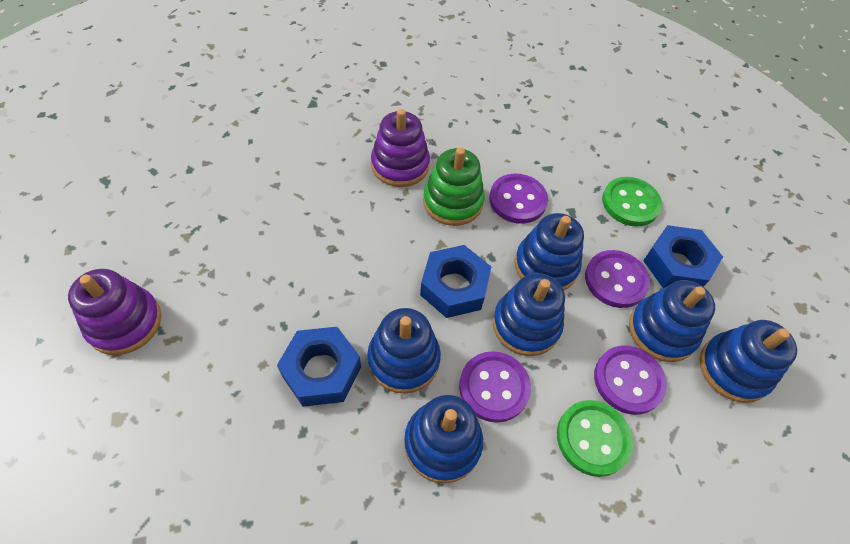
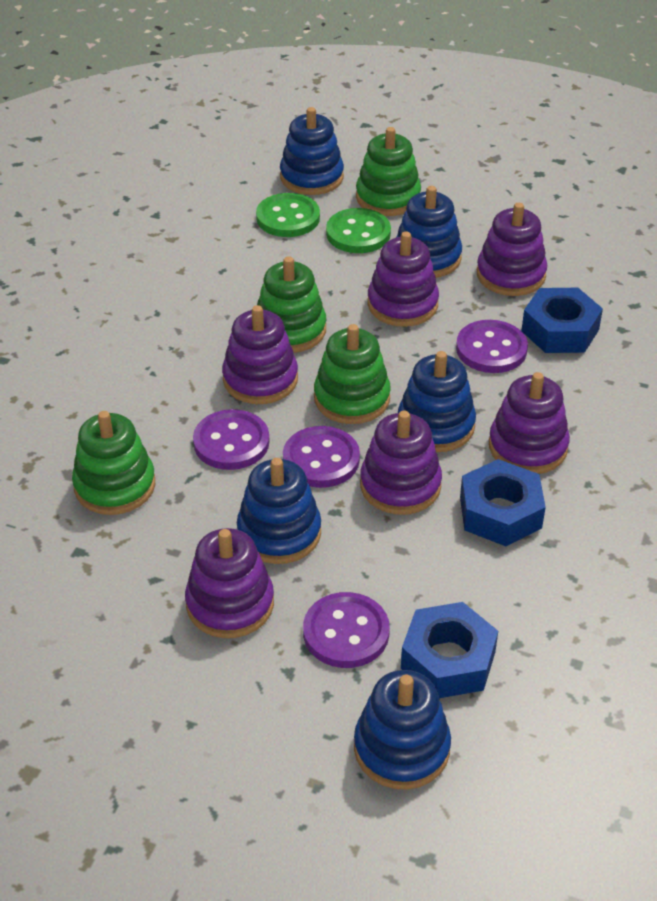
blue stacking toy: 6 -> 5
green stacking toy: 1 -> 4
purple stacking toy: 2 -> 6

